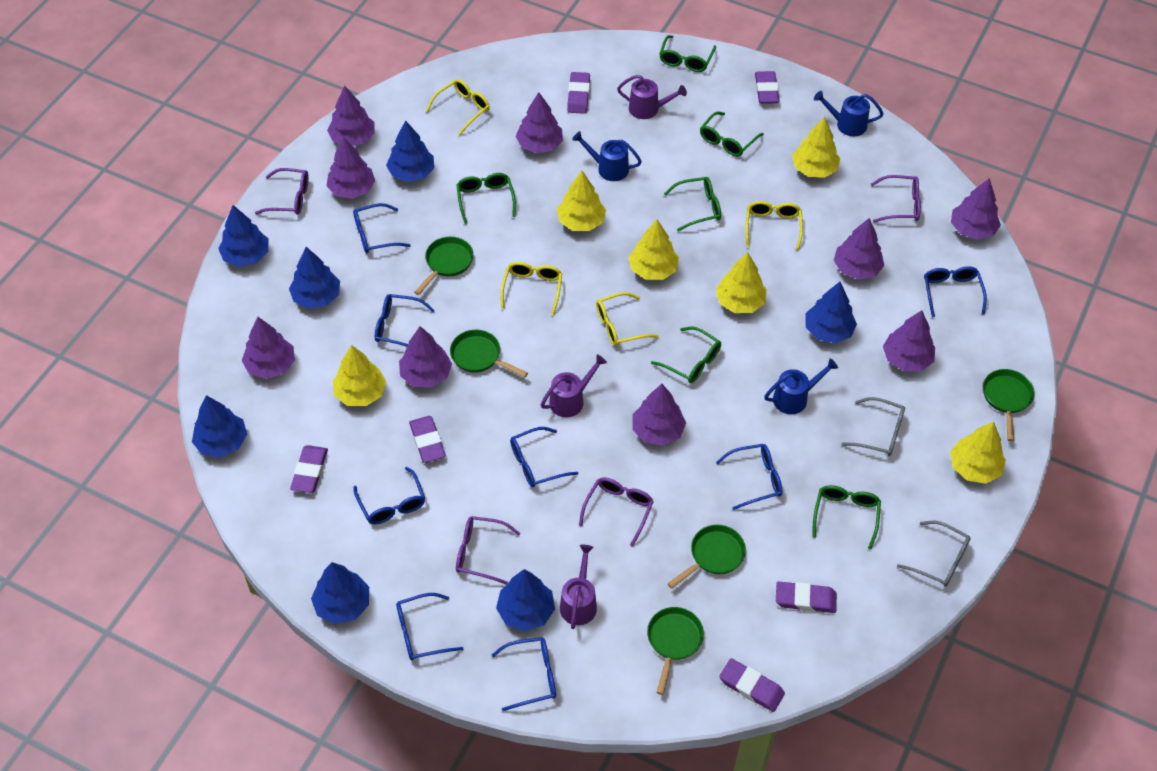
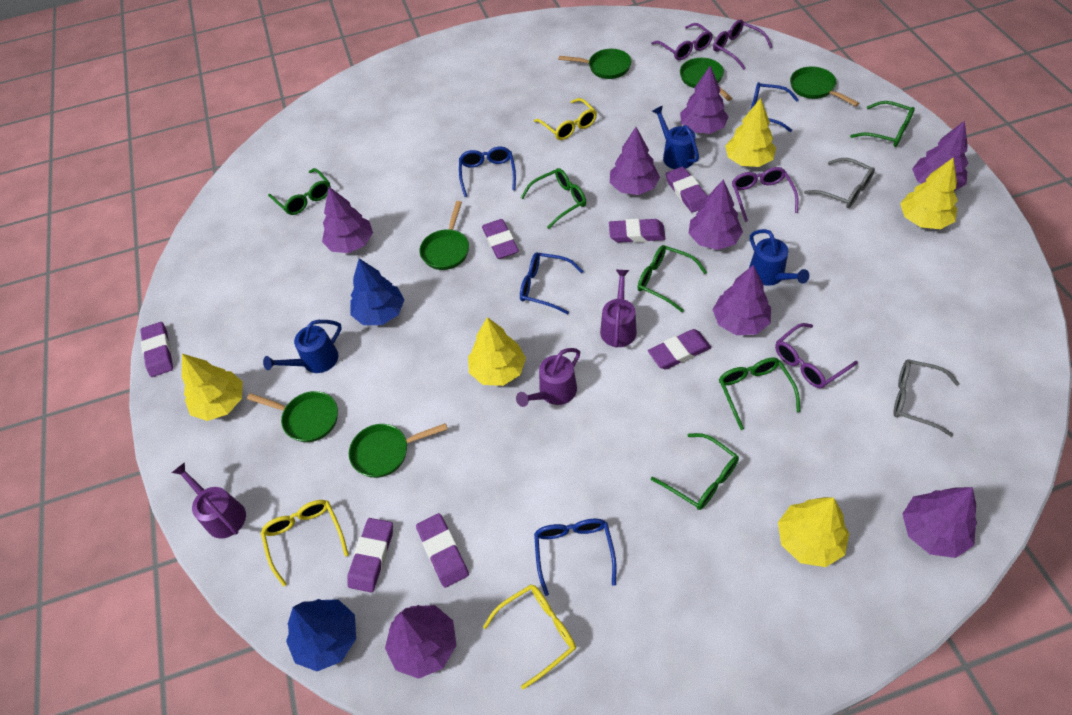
blue glasses: 8 -> 4
blue tree: 7 -> 2
green pan: 5 -> 6
purple eraser: 6 -> 7
purple tree: 9 -> 8
yellow glasses: 4 -> 3
yellow tree: 6 -> 5

